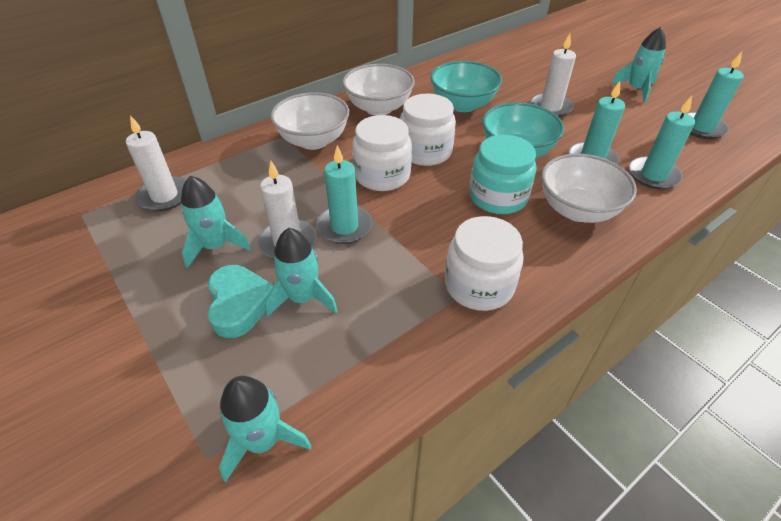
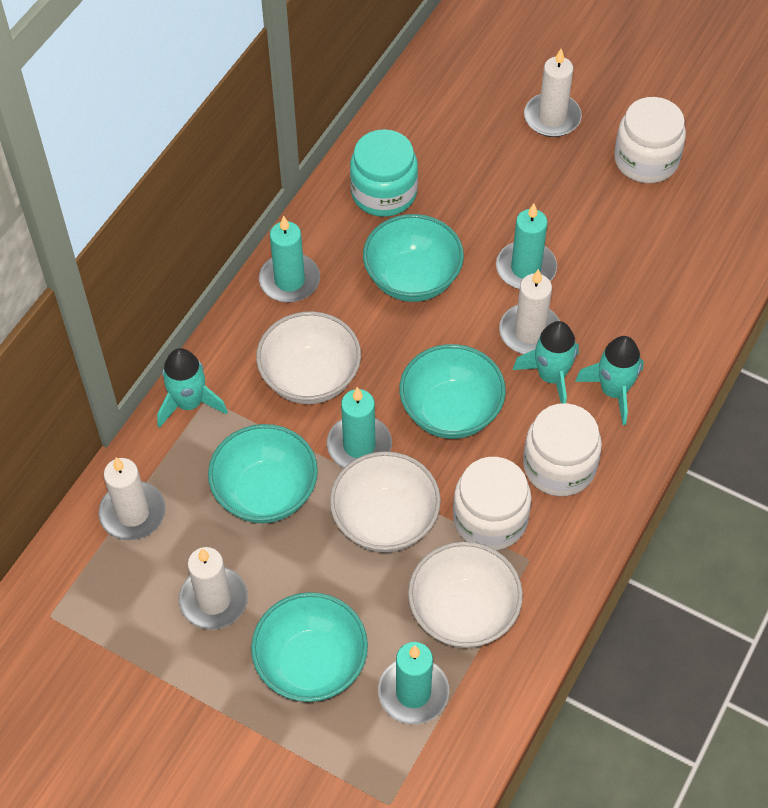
turquoise bowl: 2 -> 4
turquoise heart: 1 -> 0
turquoise rocket: 4 -> 3
white candle: 3 -> 4

